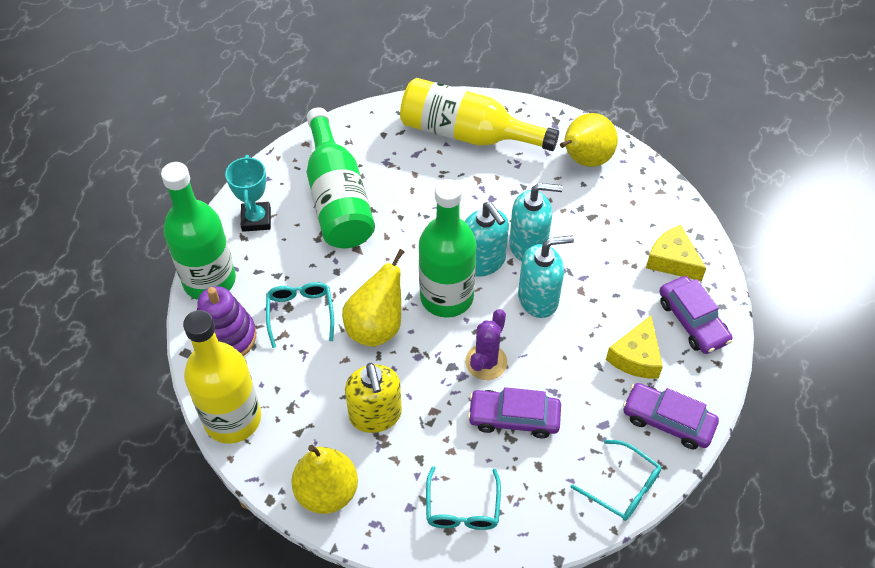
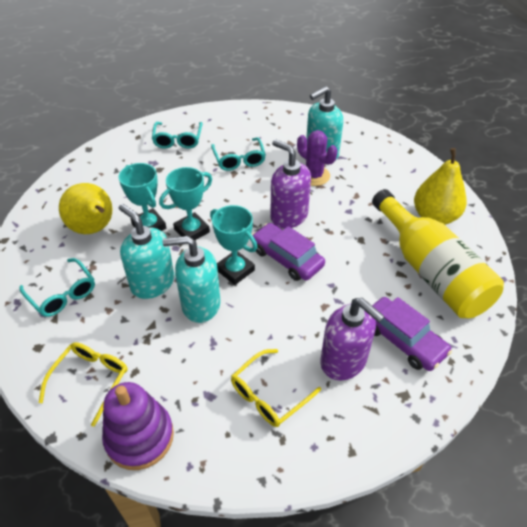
green bottle: 3 -> 0
purple car: 3 -> 2
purple soap dispenser: 0 -> 2
turquoise trophy: 1 -> 3
yellow bottle: 2 -> 1
yellow cheese: 2 -> 0
yellow glasses: 0 -> 2
yellow pear: 3 -> 2
yellow soap dispenser: 1 -> 0

